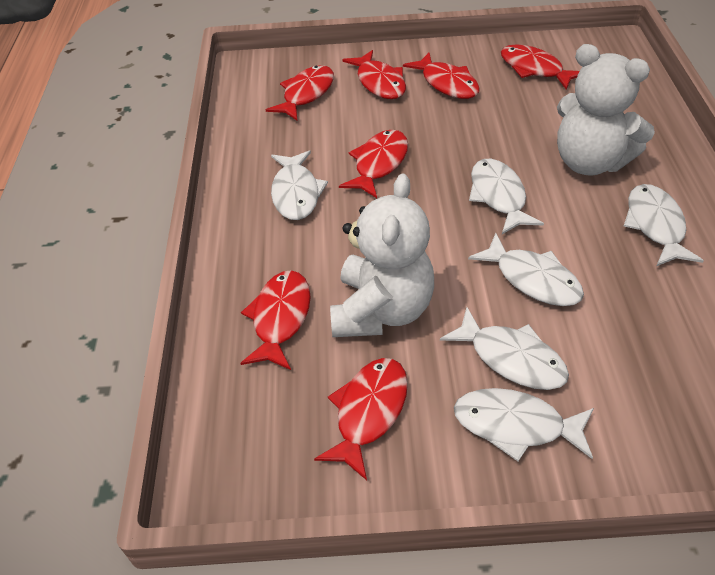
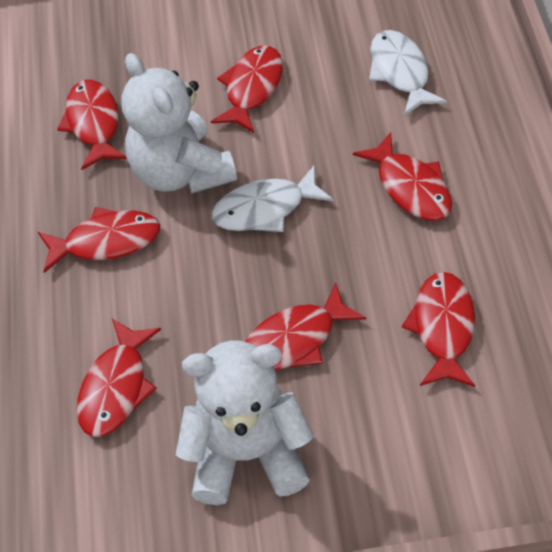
white fish: 6 -> 2

